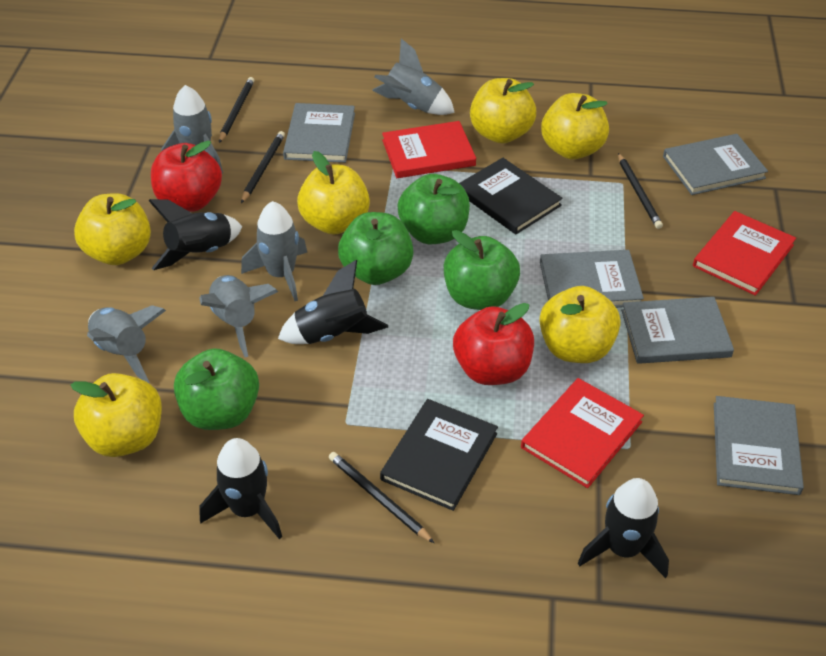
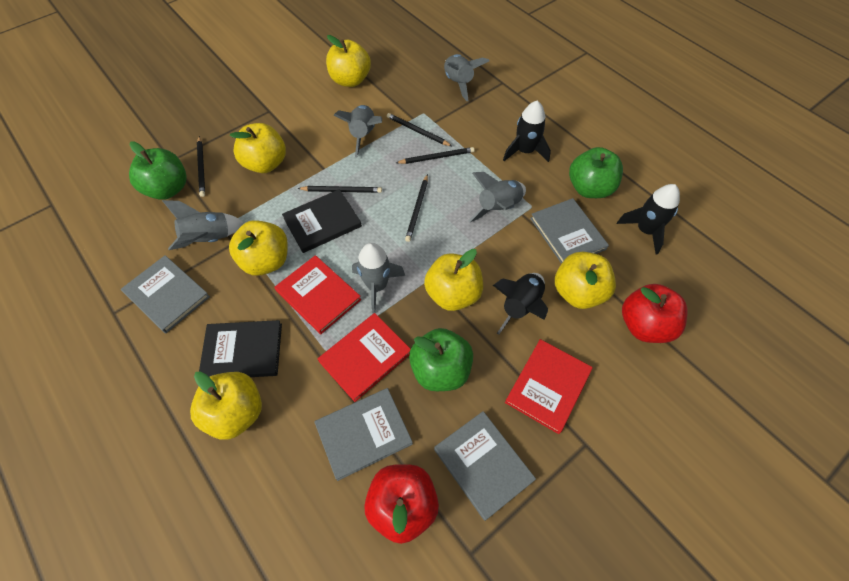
black pencil: 4 -> 5
black rocket: 4 -> 3
green apple: 4 -> 3
grey book: 5 -> 4

